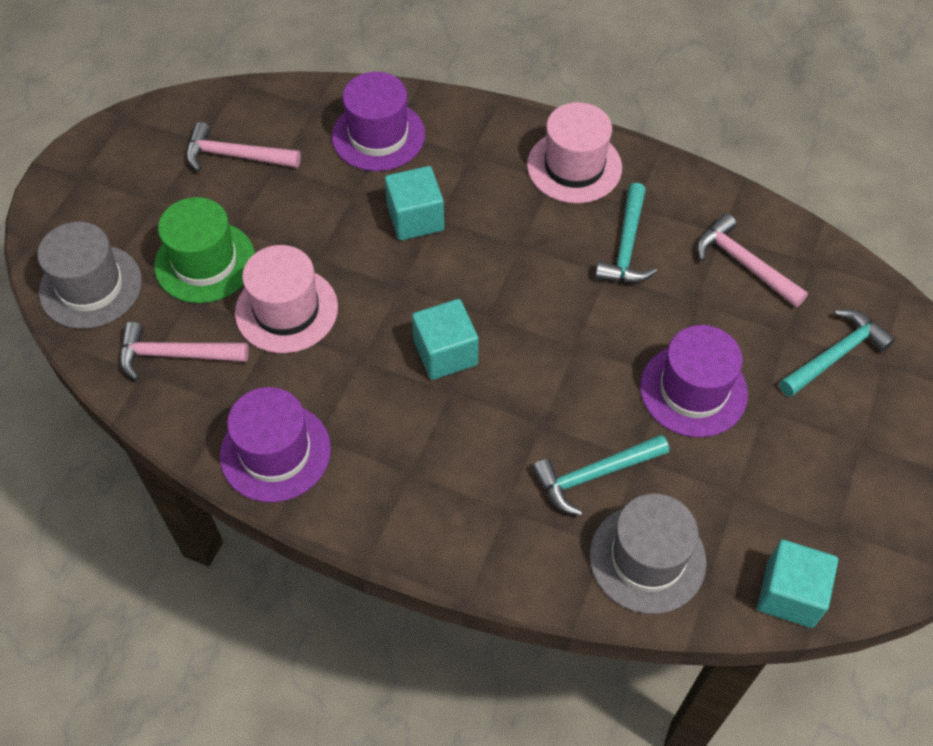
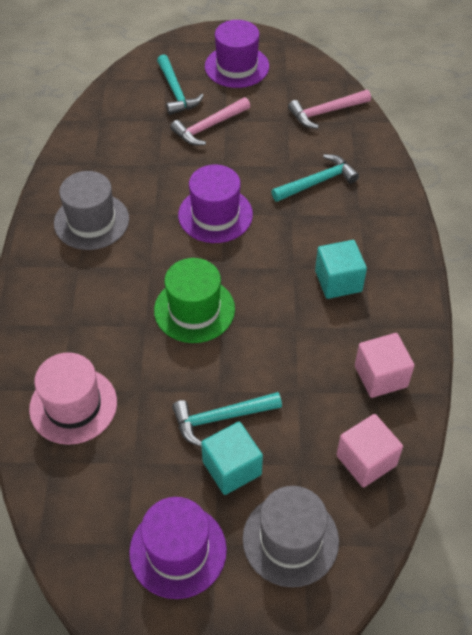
pink cube: 0 -> 2
pink hammer: 3 -> 2
pink hat: 2 -> 1
turquoise cube: 3 -> 2

